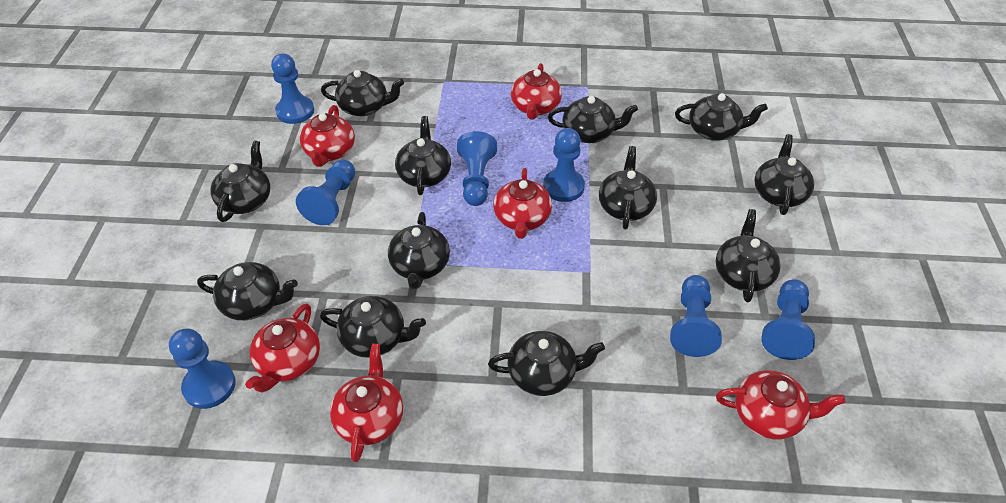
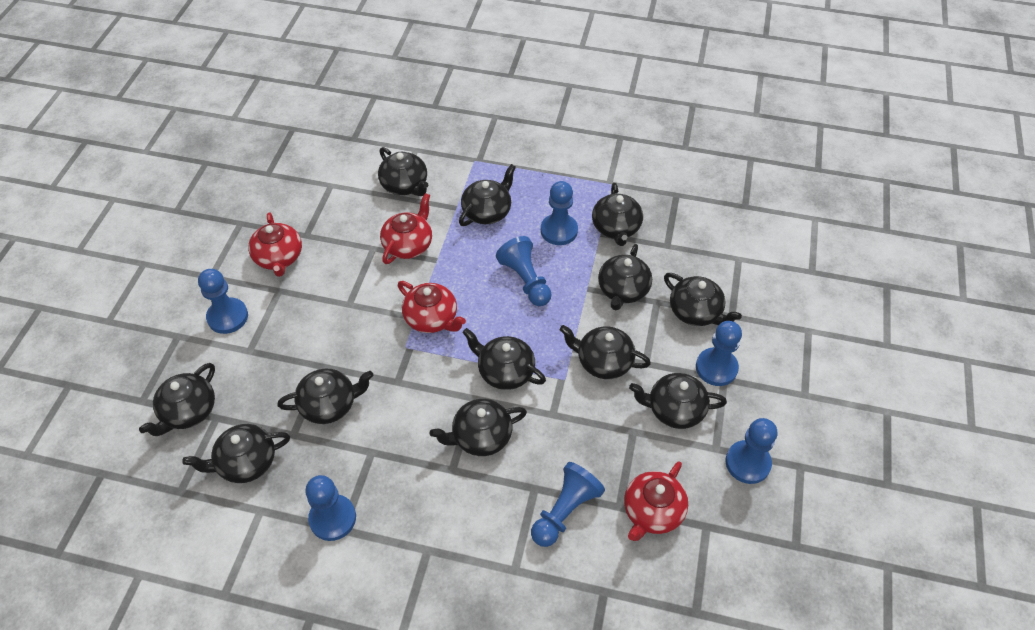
red teapot: 6 -> 4

